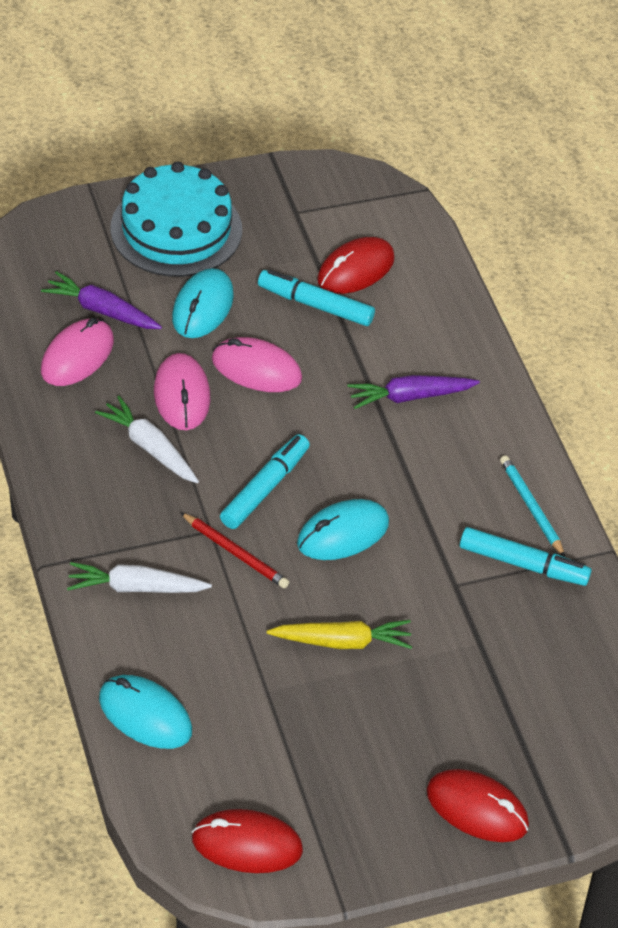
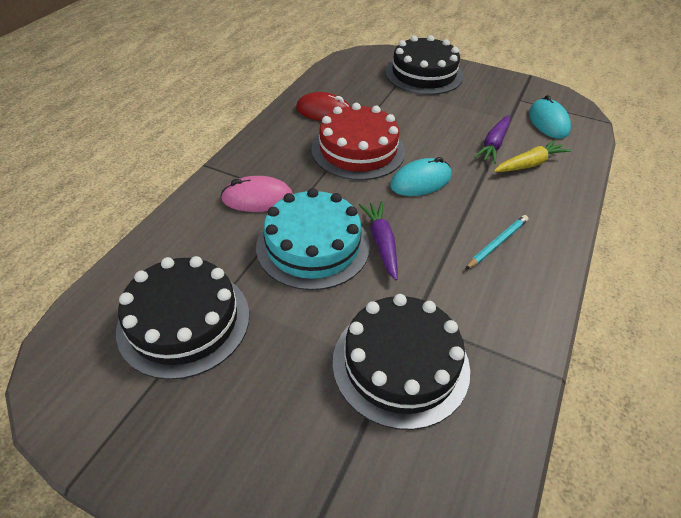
black cake: 0 -> 3
pink mouse: 3 -> 1
red cake: 0 -> 1
red mouse: 3 -> 1
red pencil: 1 -> 0
turquoise marker: 3 -> 0
turquoise mouse: 3 -> 2
white carrot: 2 -> 0

